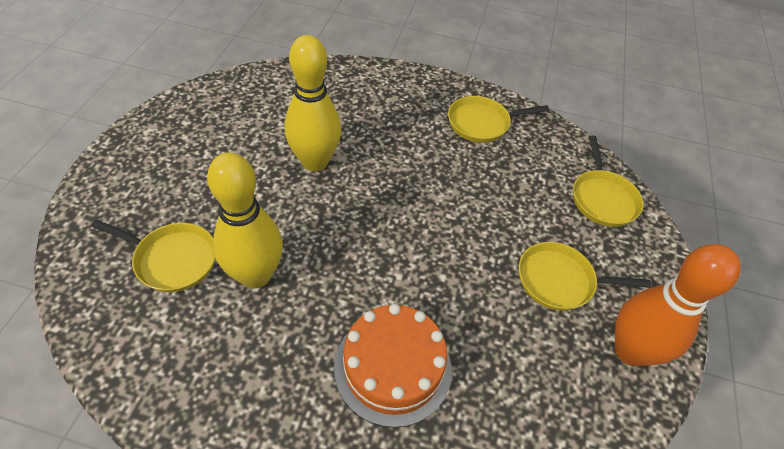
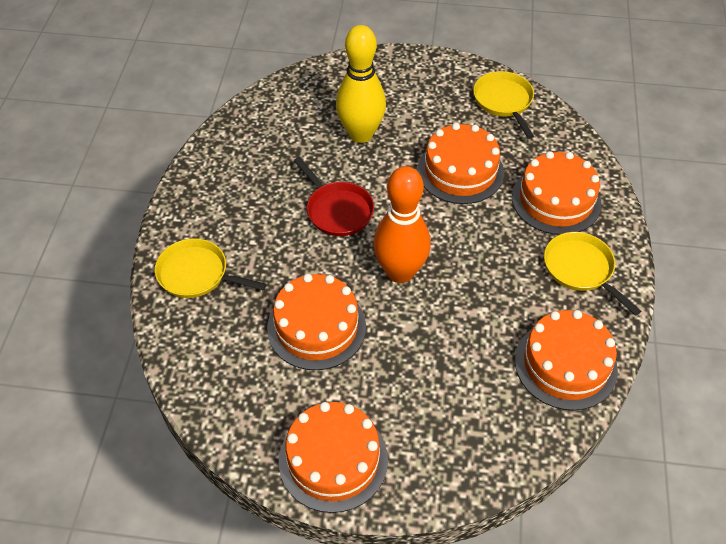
orange cake: 1 -> 5
red pan: 0 -> 1
yellow bowling pin: 2 -> 1
yellow pan: 4 -> 3

